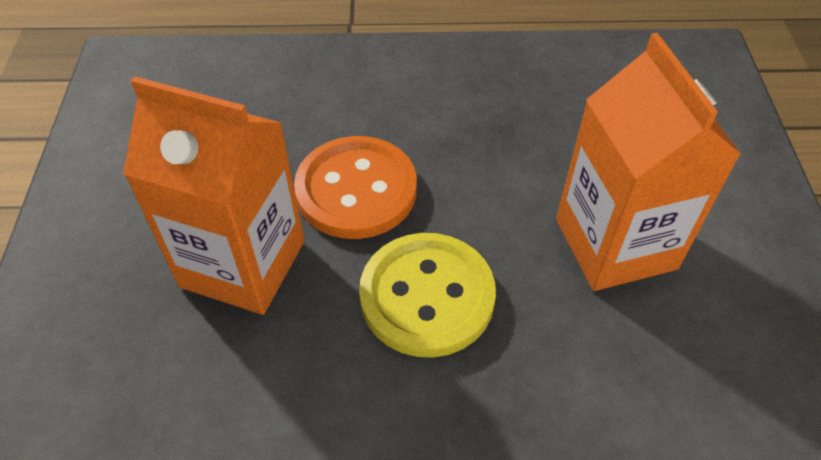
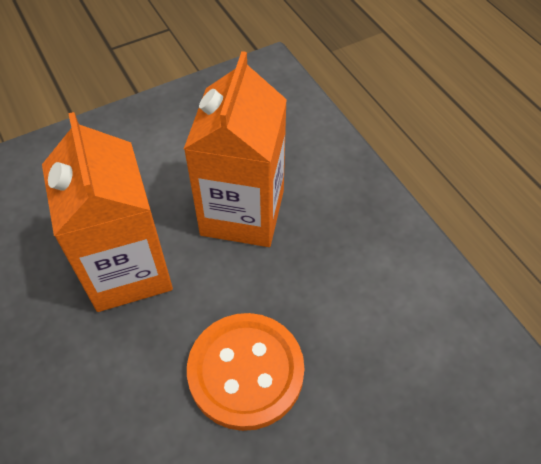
yellow button: 1 -> 0

